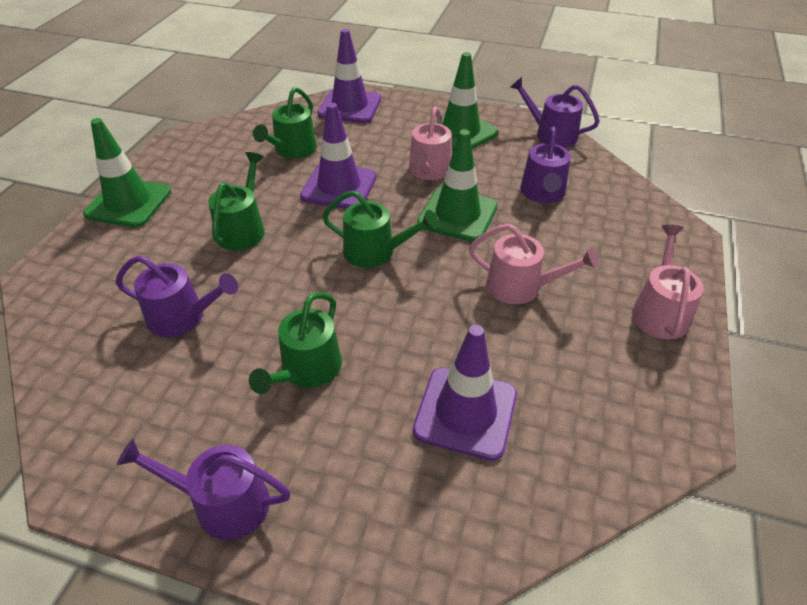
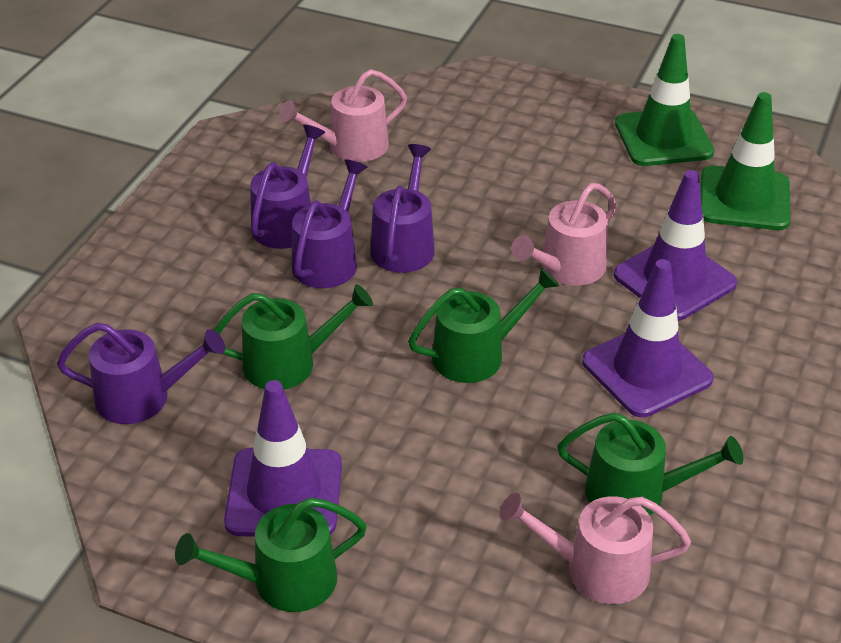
green traffic cone: 3 -> 2

